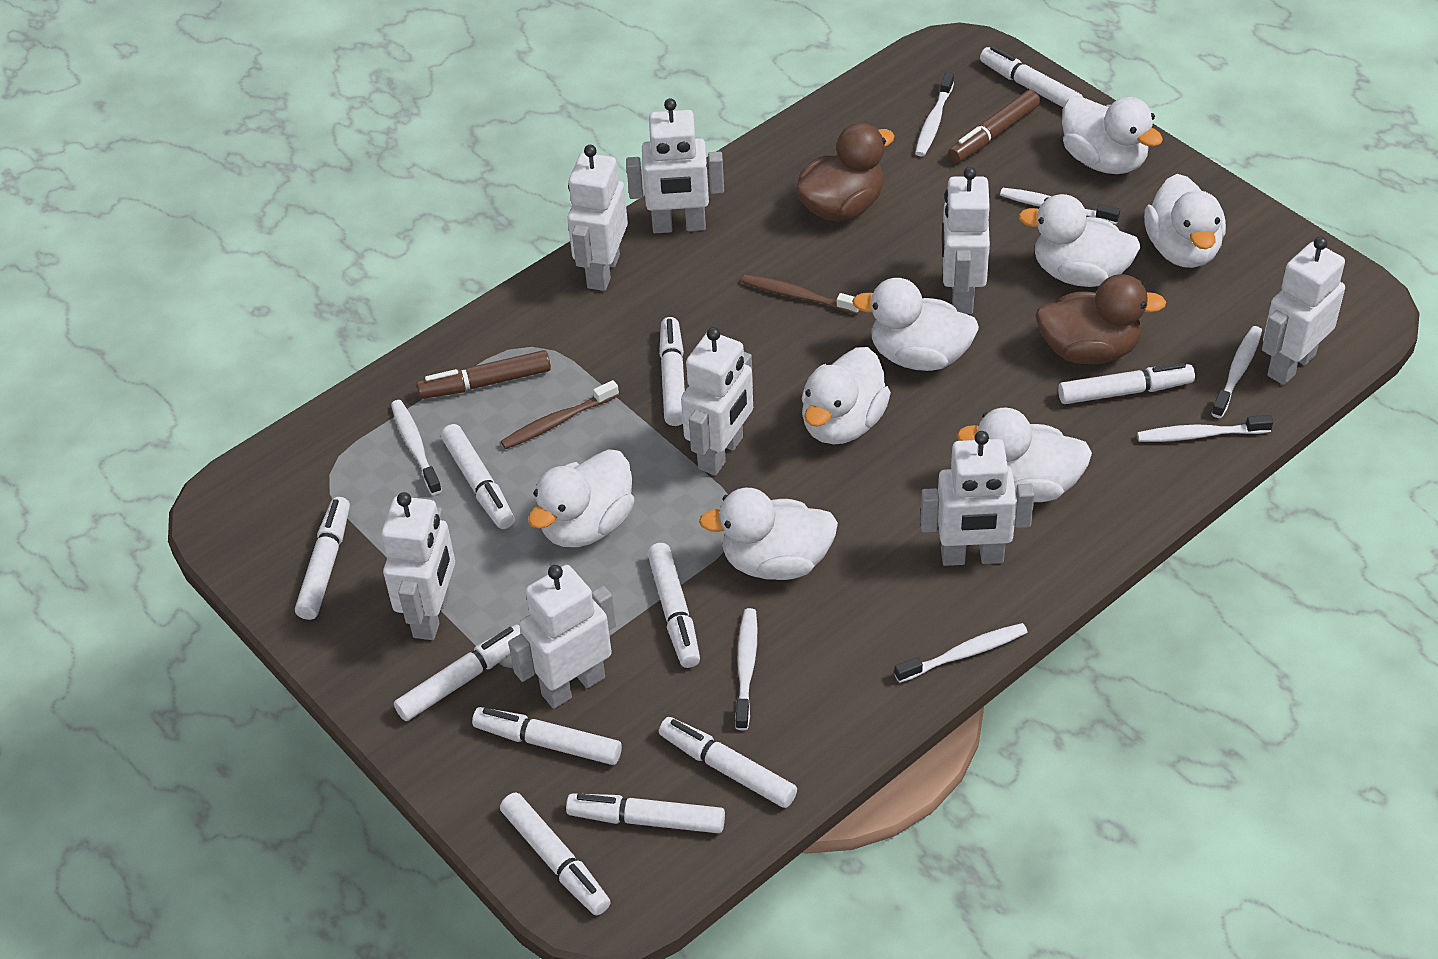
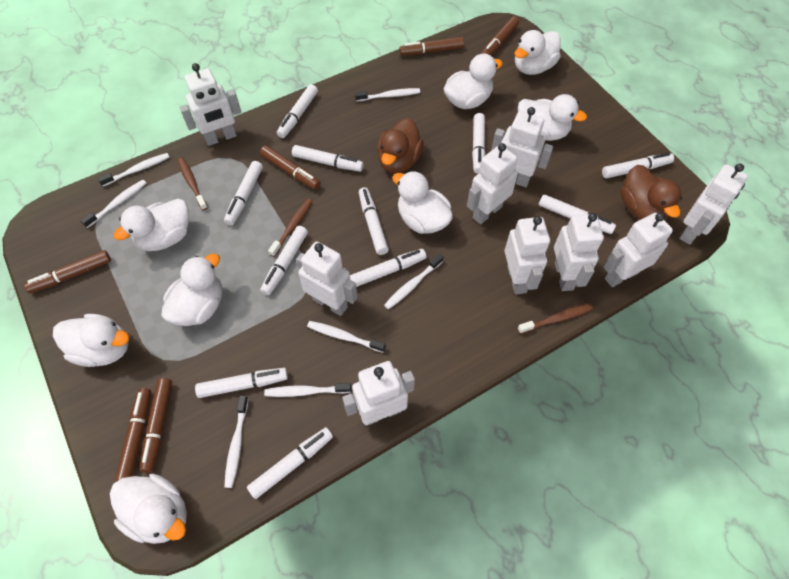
brown marker: 2 -> 6
brown toothbrush: 2 -> 3
white robot: 8 -> 9

